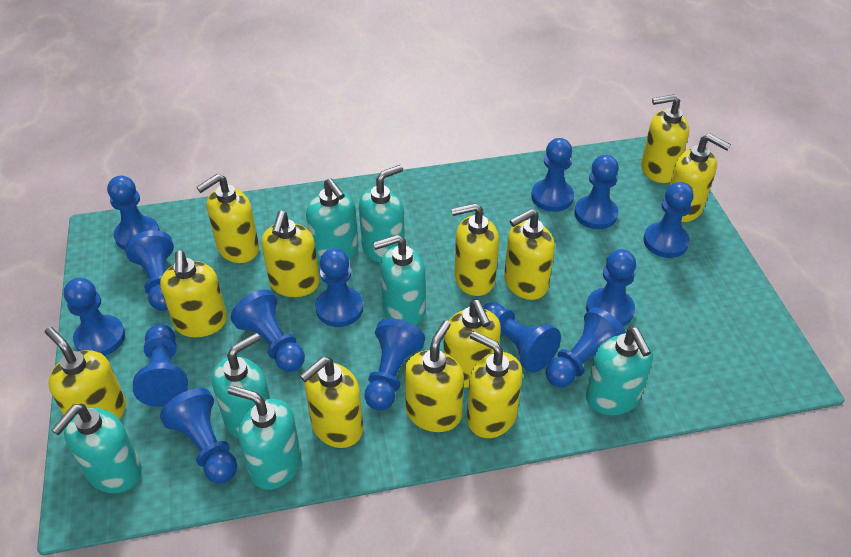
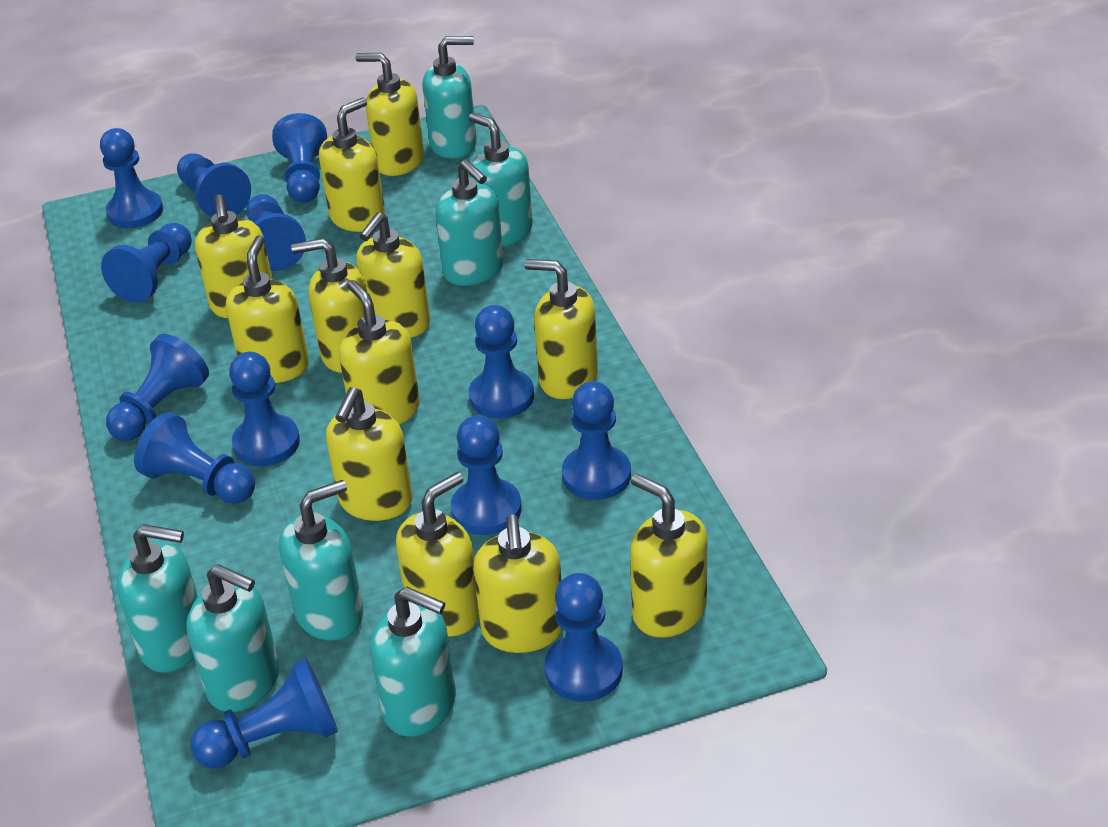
blue pawn: 14 -> 13

